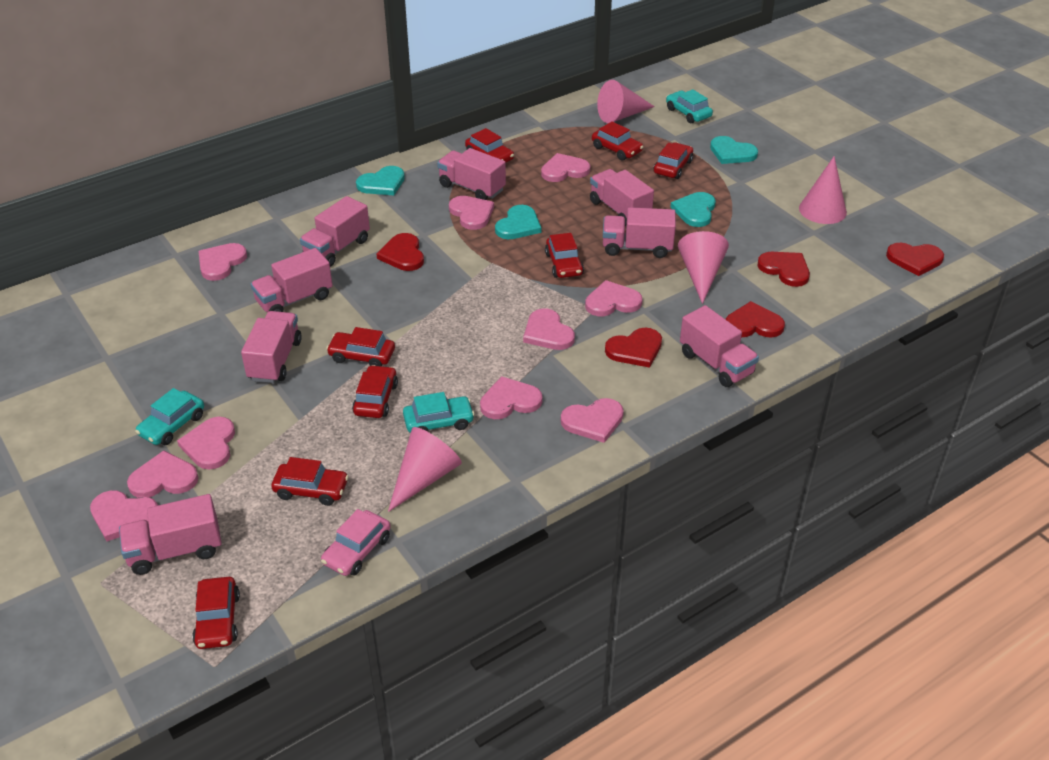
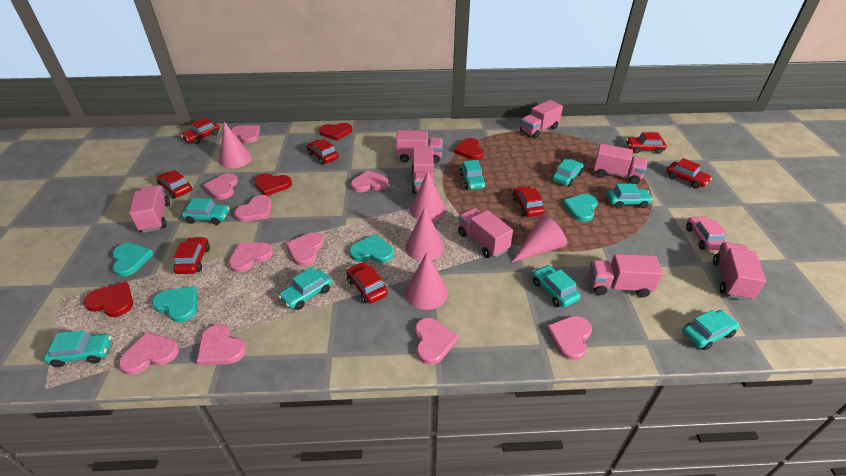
pink cone: 4 -> 5
red heart: 5 -> 4
turquoise car: 3 -> 8

